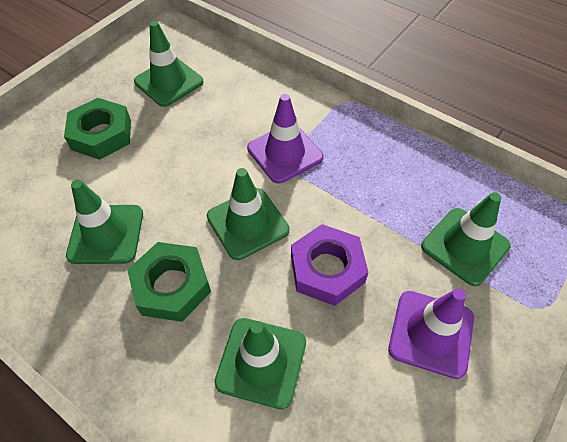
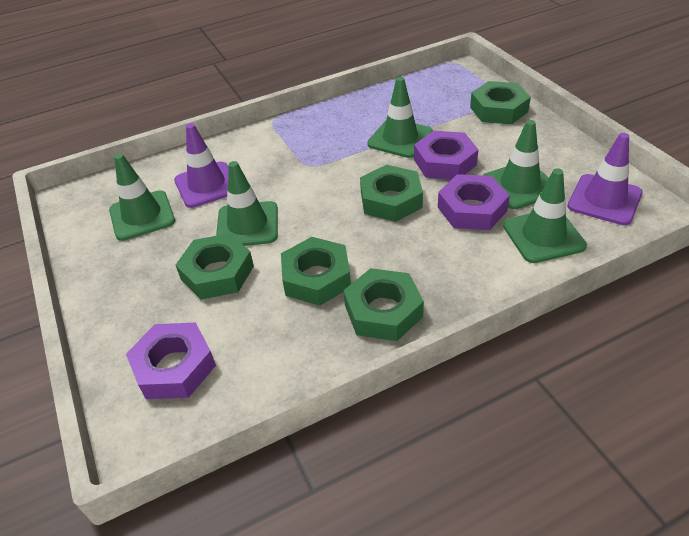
green nut: 2 -> 5
purple nut: 1 -> 3

